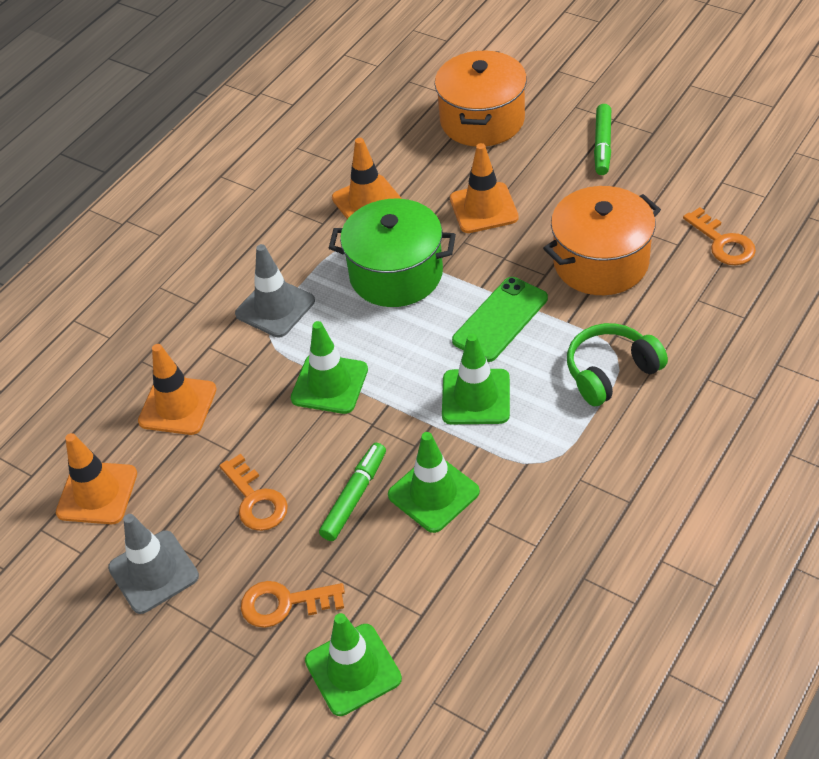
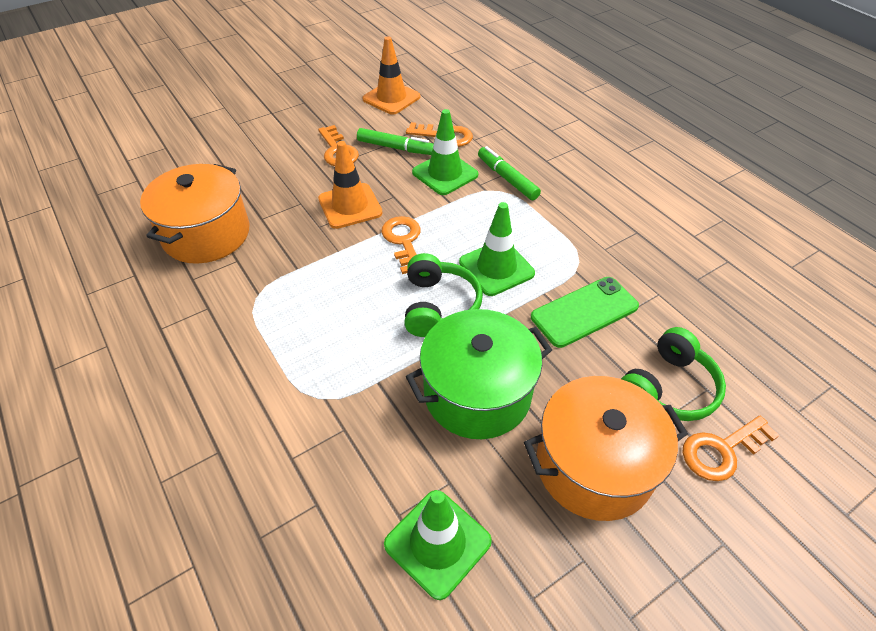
green headphones: 1 -> 2
green traffic cone: 4 -> 3
grey traffic cone: 2 -> 0
orange key: 3 -> 4
orange traffic cone: 4 -> 2

